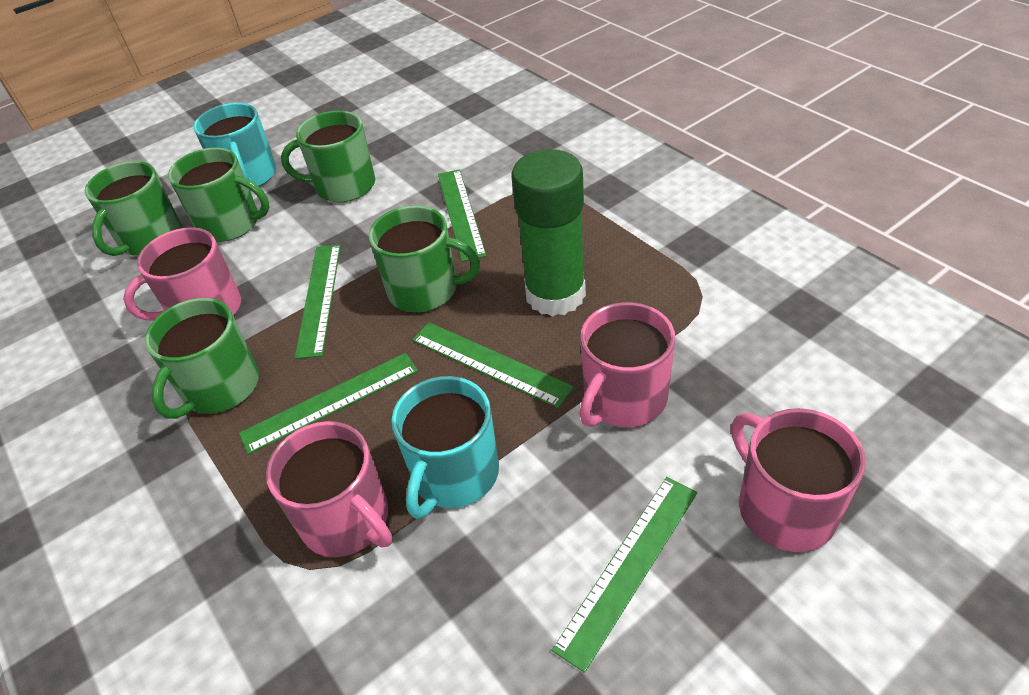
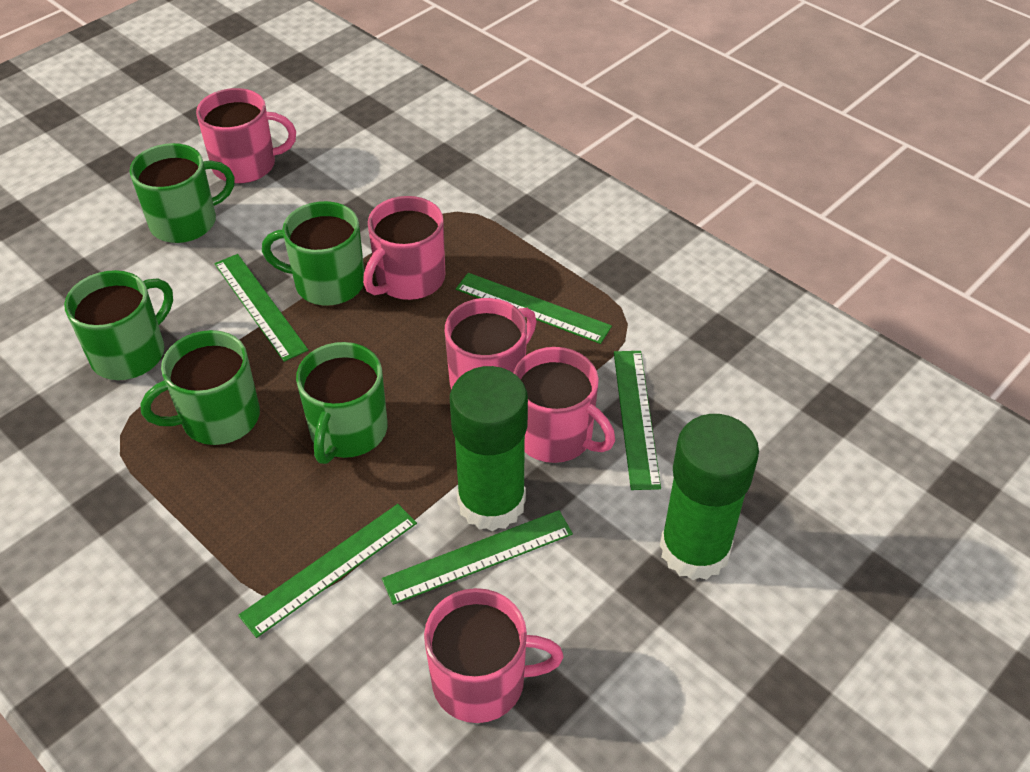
green glue stick: 1 -> 2
pink mug: 4 -> 5
turquoise mug: 2 -> 0

